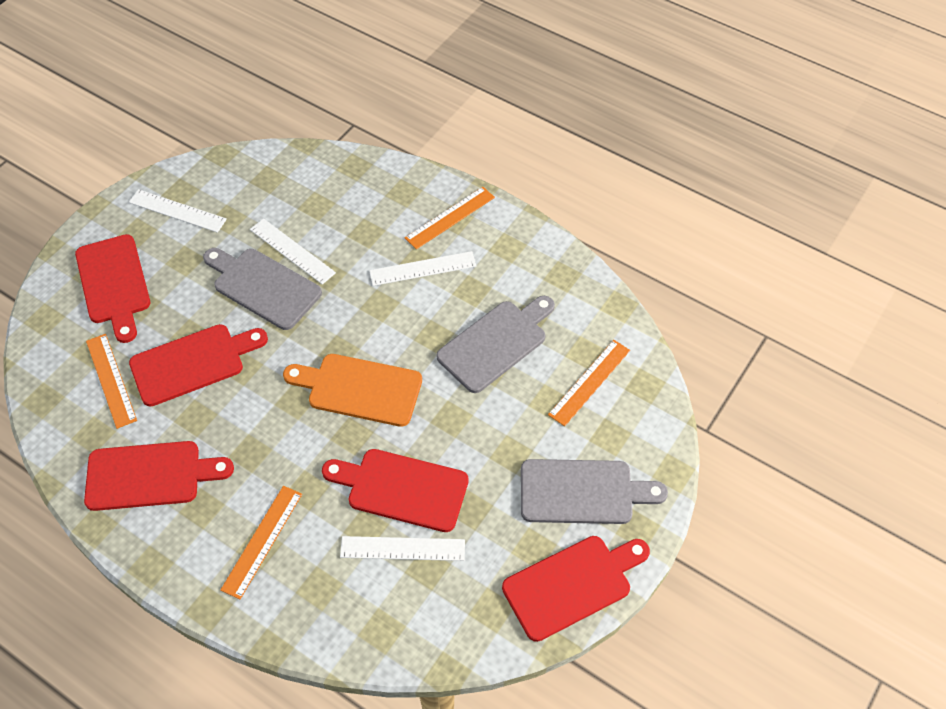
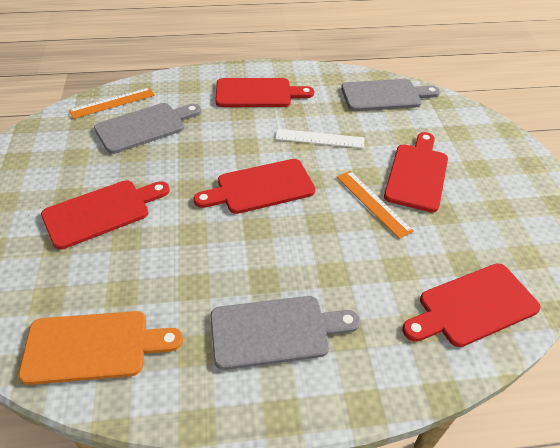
orange ruler: 4 -> 2
white ruler: 4 -> 1

